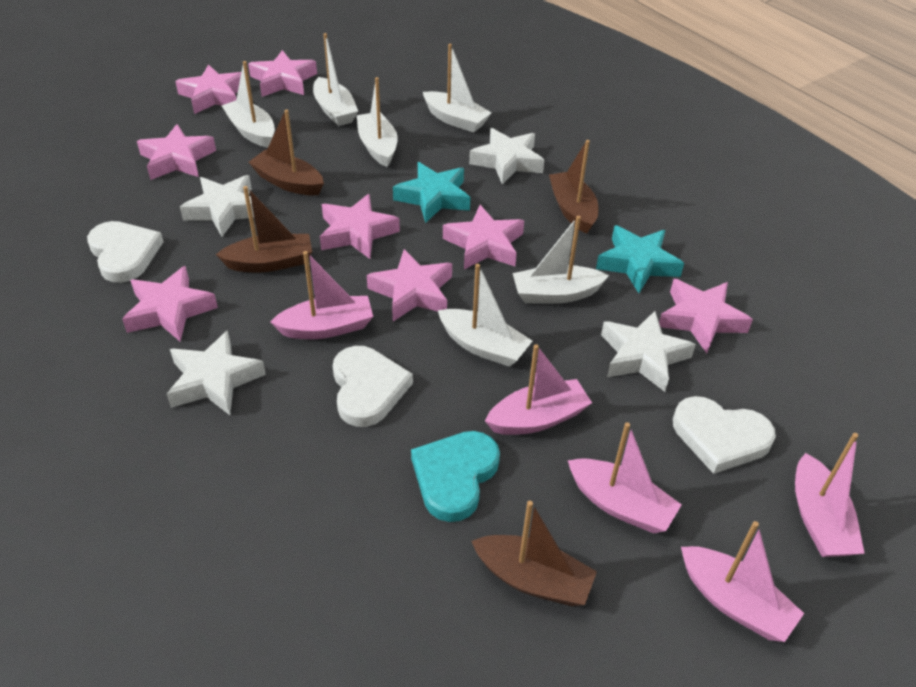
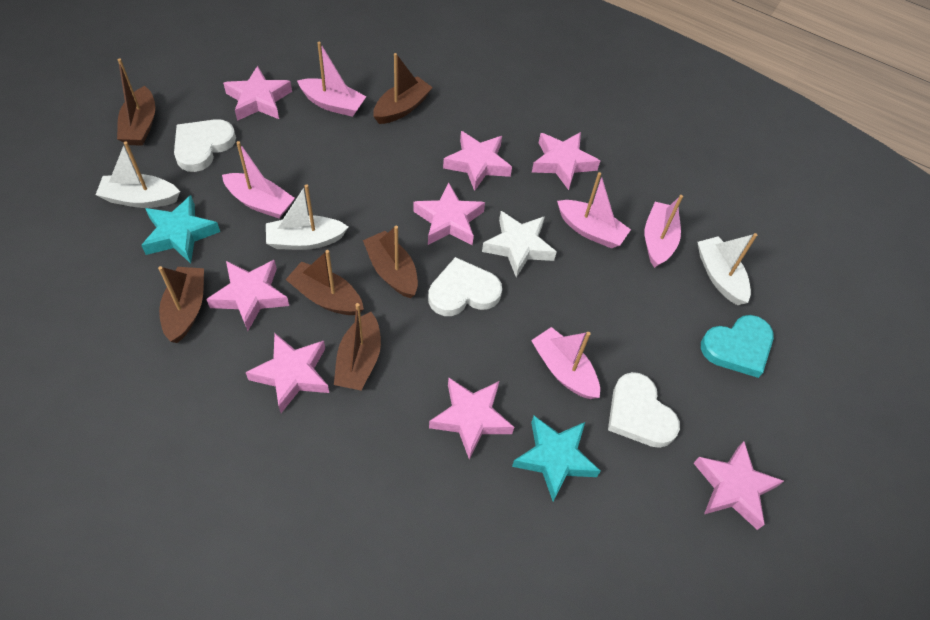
brown boat: 4 -> 6
white boat: 6 -> 3
white star: 4 -> 1

